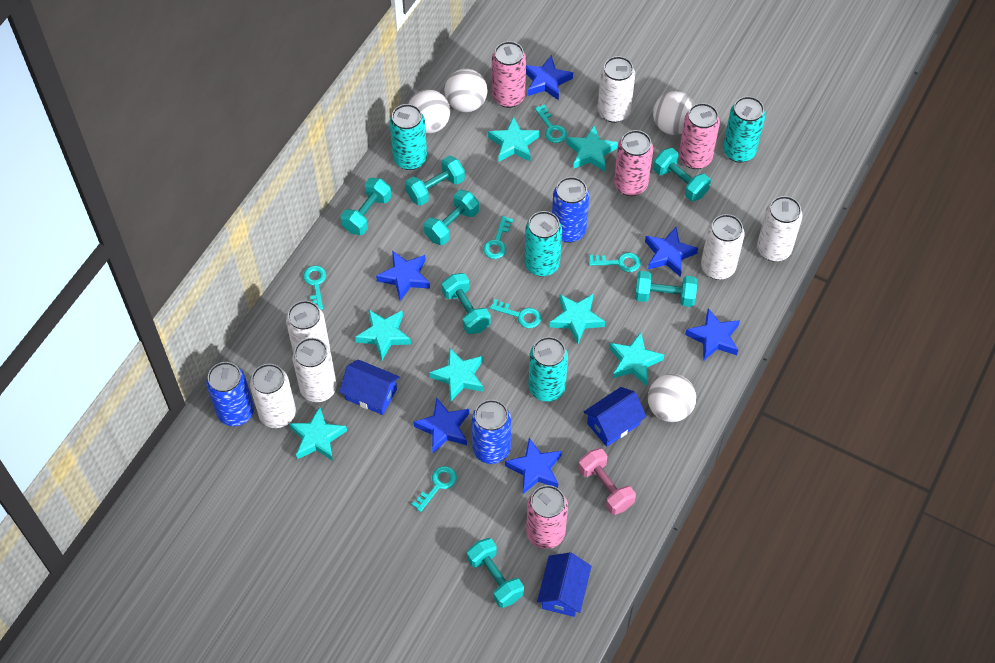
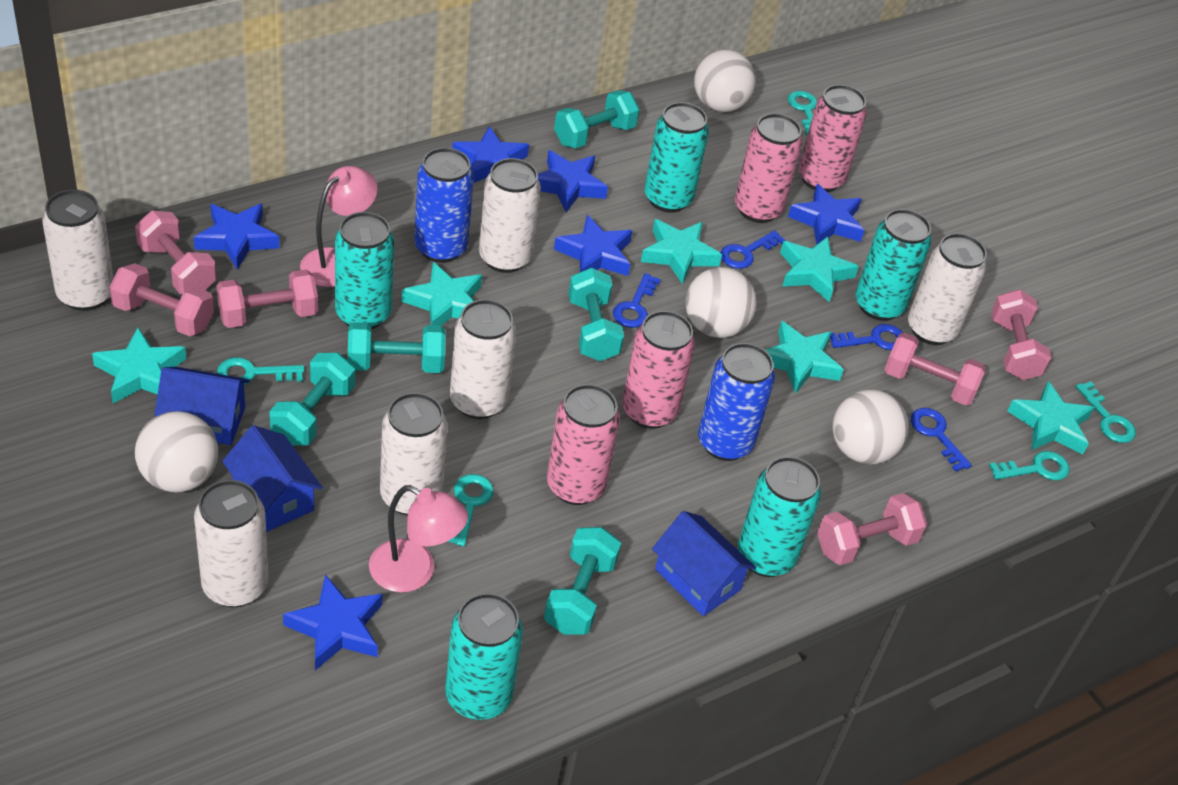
blue can: 3 -> 2
blue key: 0 -> 4
pink dumbbell: 1 -> 6
pink lamp: 0 -> 2
turquoise can: 4 -> 5
turquoise dumbbell: 7 -> 5
turquoise key: 6 -> 5
turquoise star: 7 -> 6

